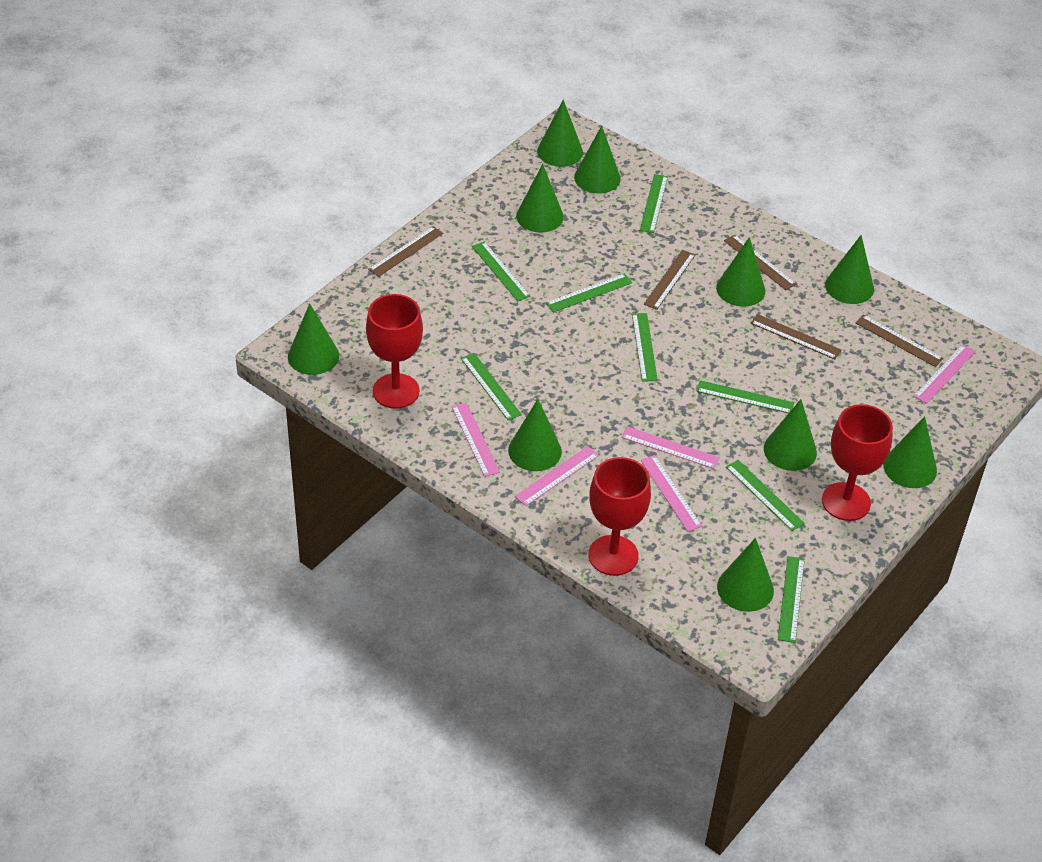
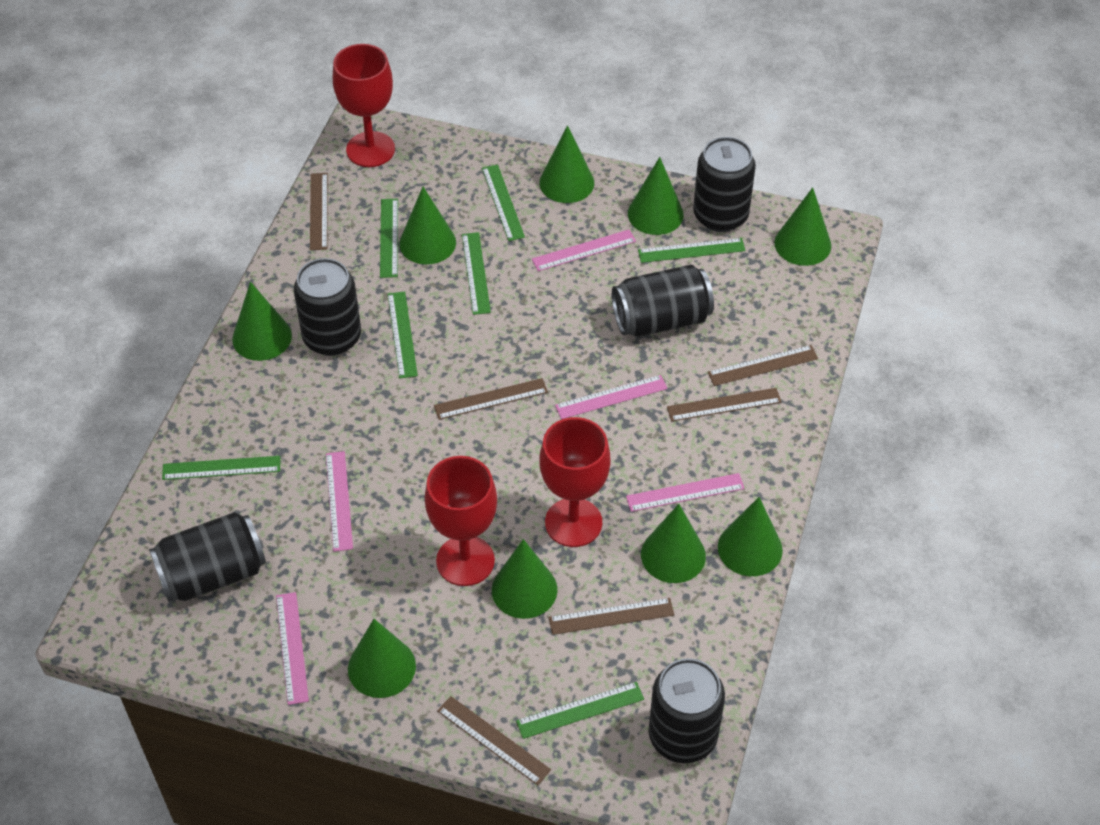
black can: 0 -> 5
brown ruler: 5 -> 6
green cone: 10 -> 9
green ruler: 8 -> 7

